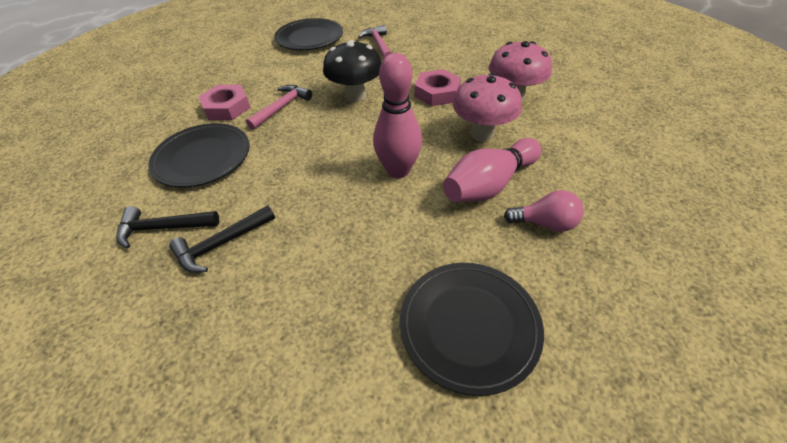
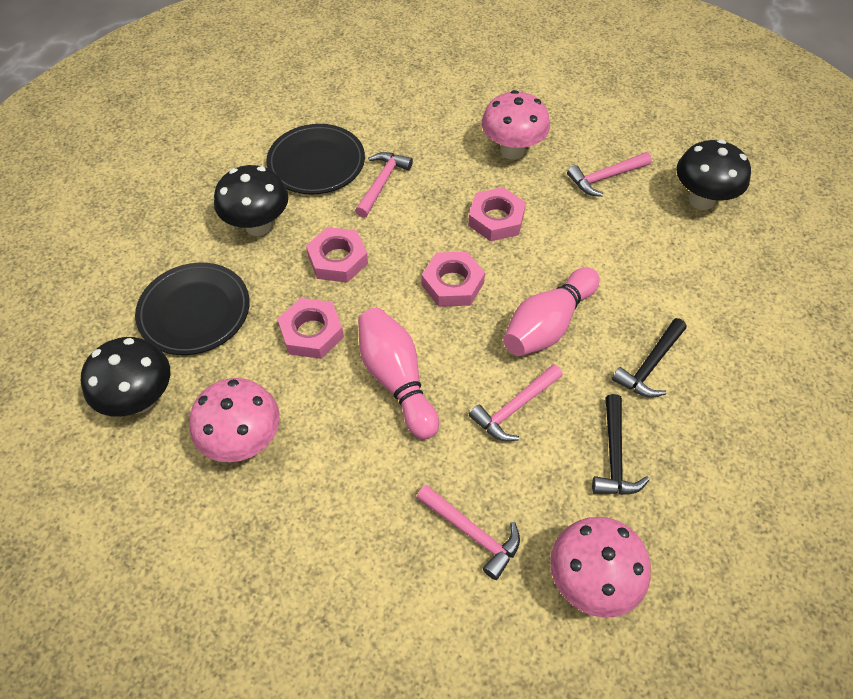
black mushroom: 1 -> 3
black plate: 3 -> 2
pink hammer: 2 -> 4
pink light bulb: 1 -> 0
pink mushroom: 2 -> 3
pink nut: 2 -> 4

